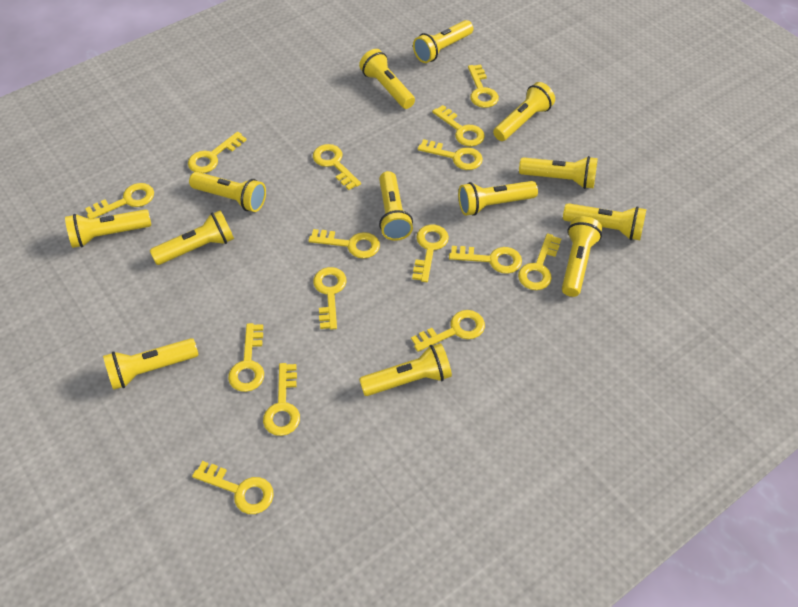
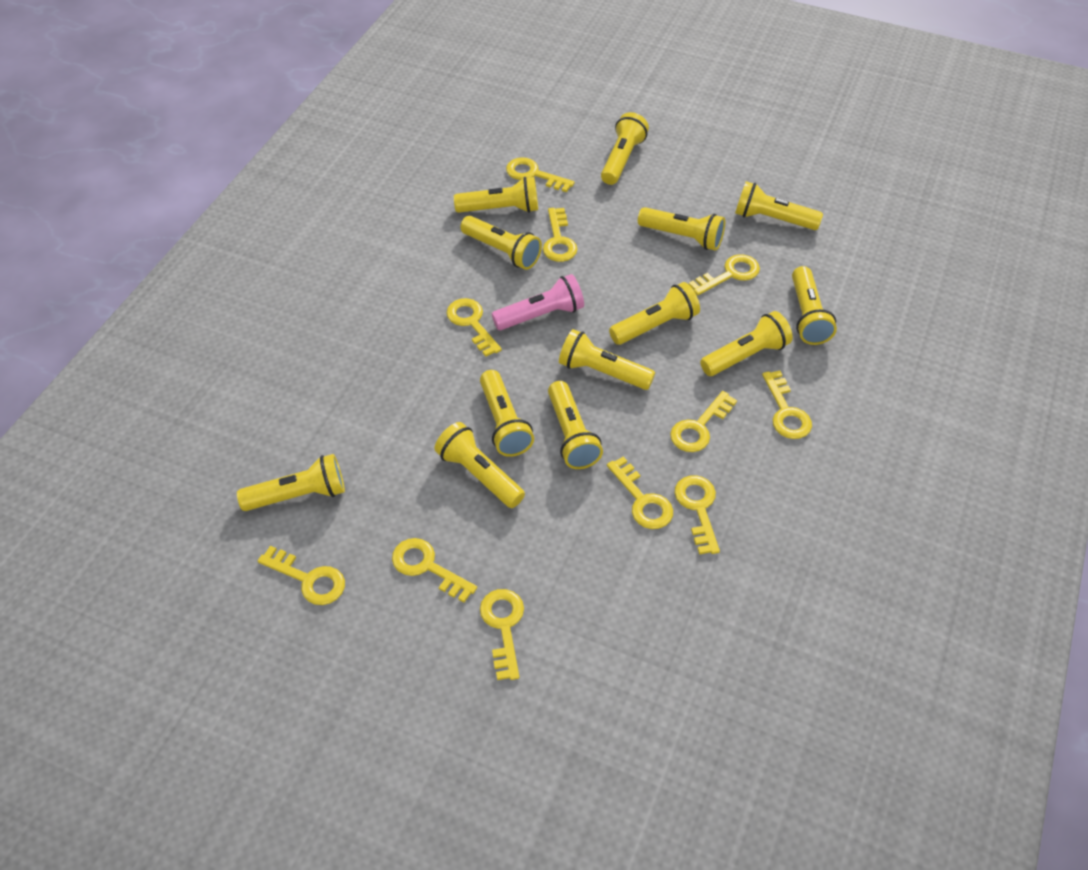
pink flashlight: 0 -> 1
yellow key: 15 -> 11

